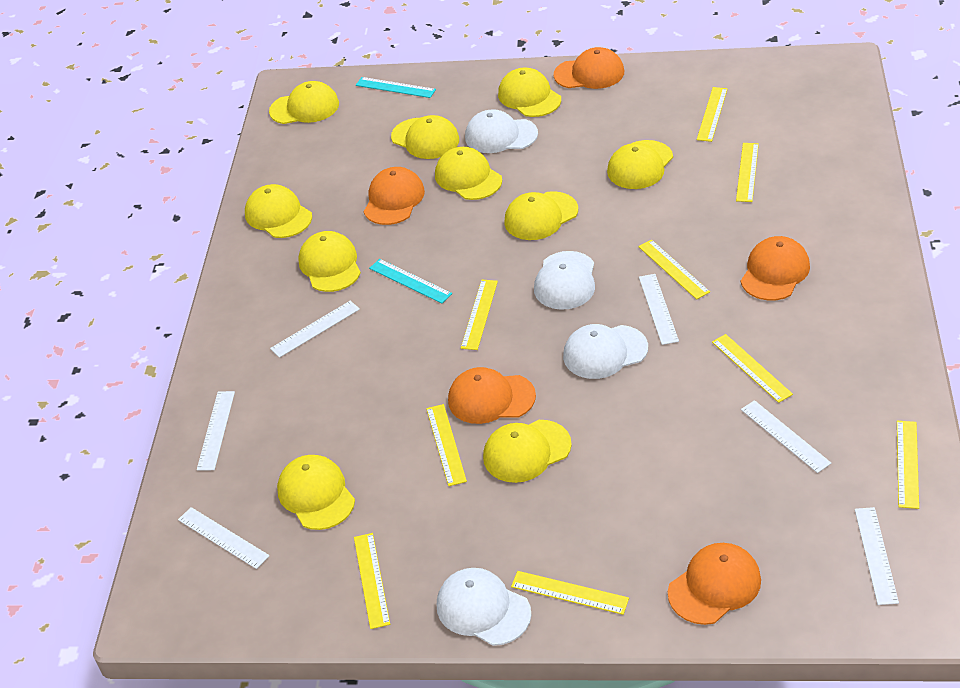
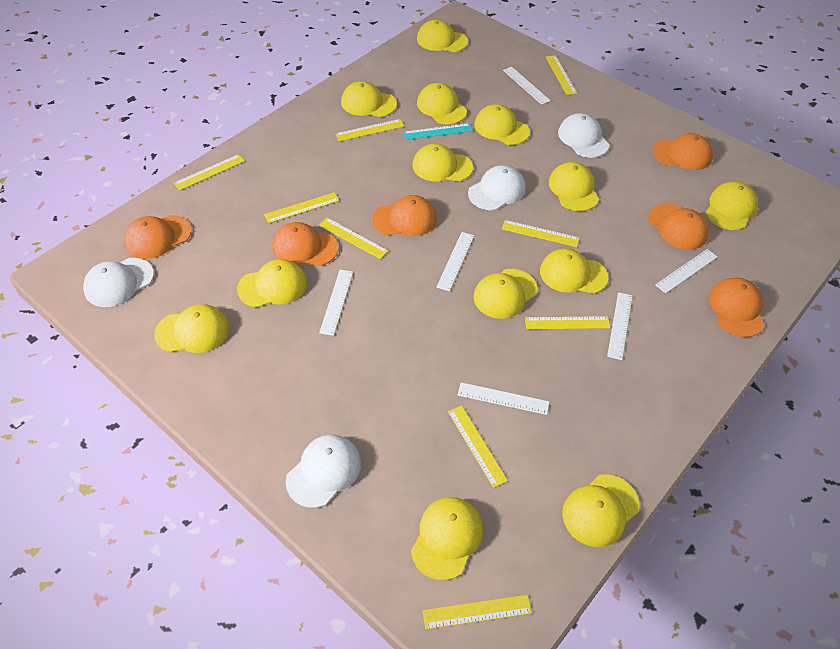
orange cap: 5 -> 6
turquoise ruler: 2 -> 1
yellow cap: 10 -> 13

